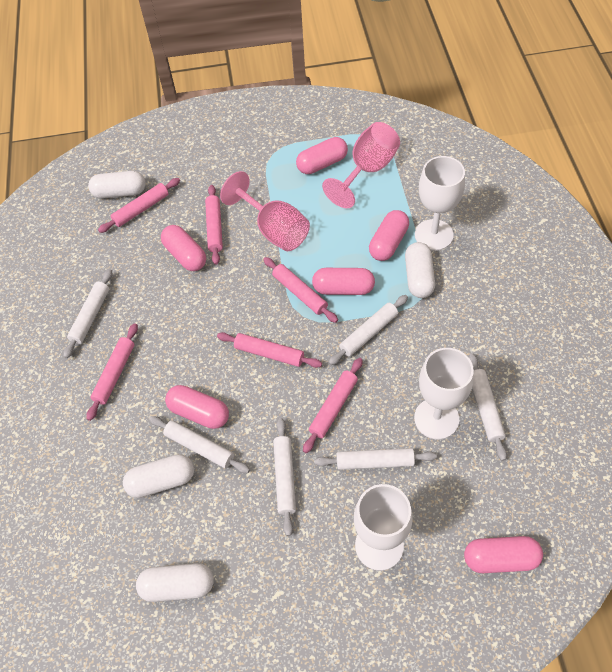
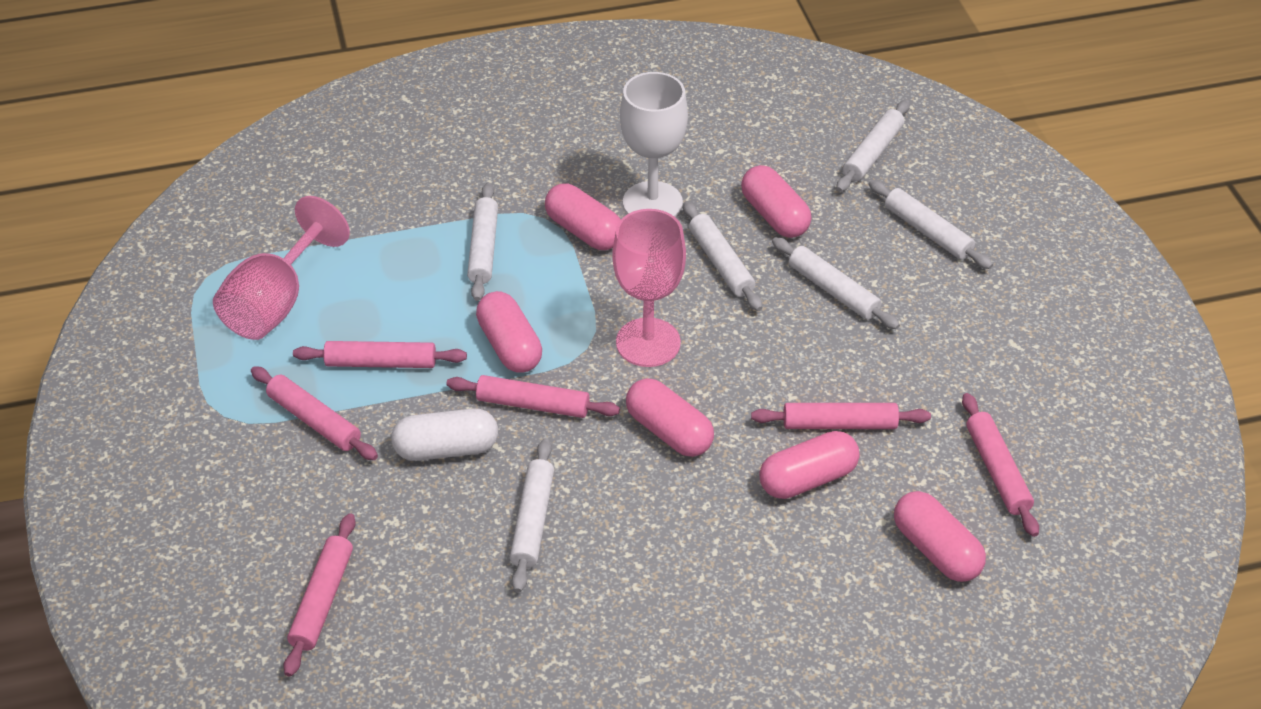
white capsule: 4 -> 1
white goblet: 3 -> 1

